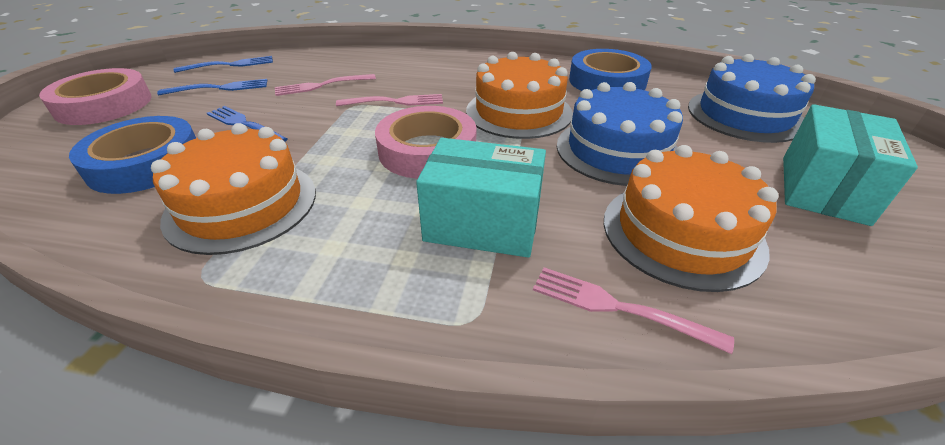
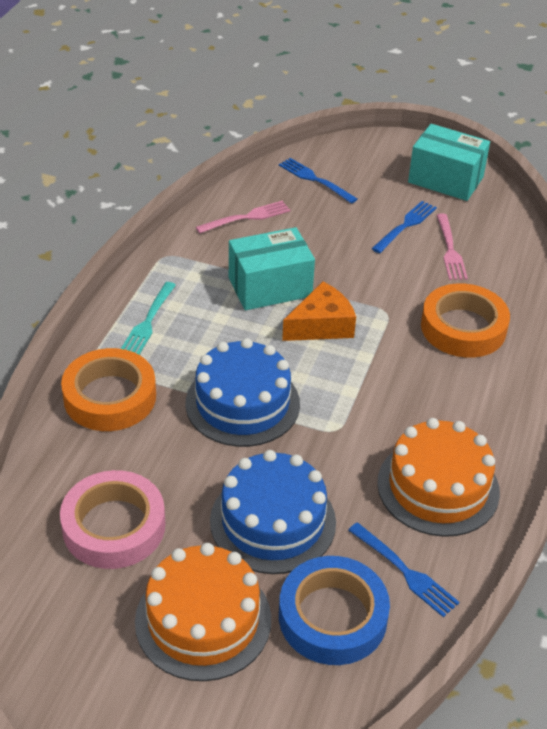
blue tape: 2 -> 1
orange cake: 3 -> 2
orange cheese: 0 -> 1
orange tape: 0 -> 2
pink fork: 3 -> 2
pink tape: 2 -> 1
turquoise fork: 0 -> 1

